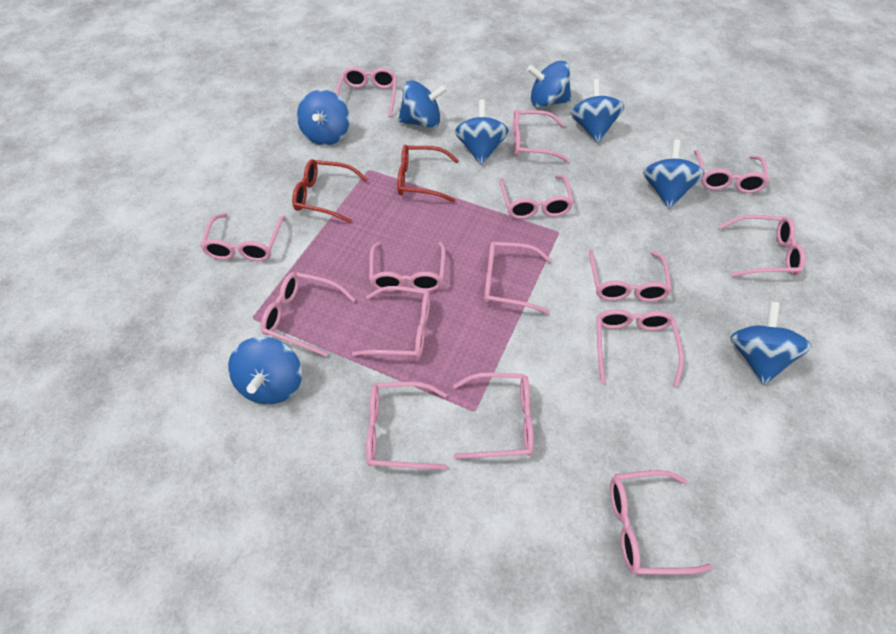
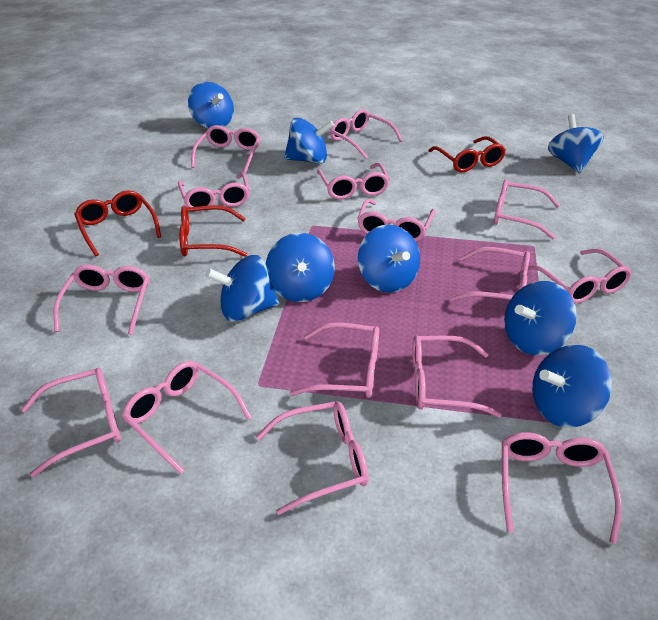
red glasses: 2 -> 3

